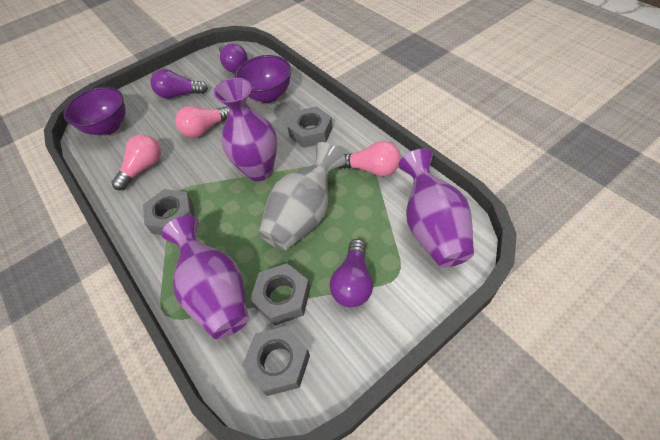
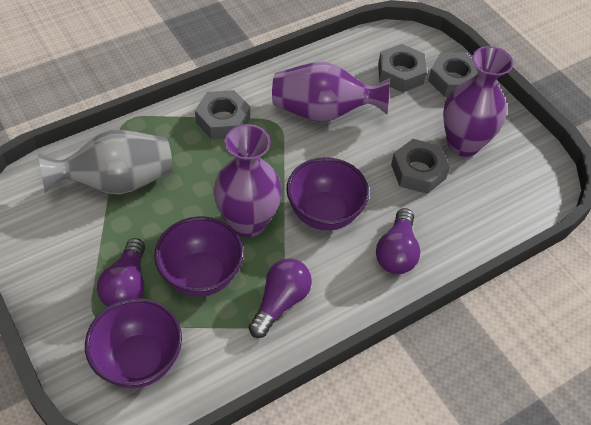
pink light bulb: 3 -> 0
purple bowl: 2 -> 3

